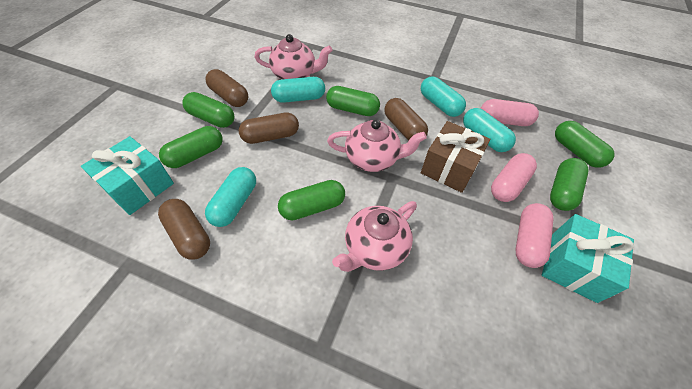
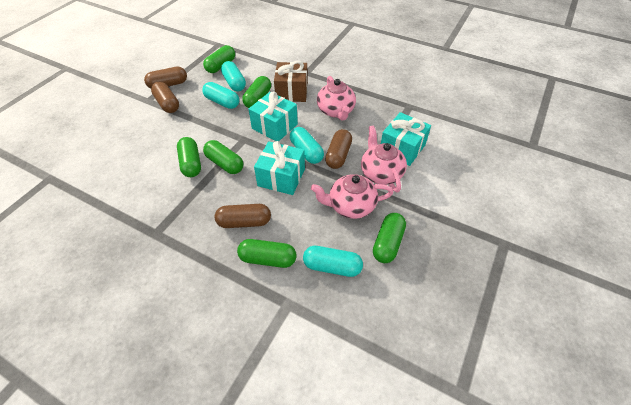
pink capsule: 3 -> 0
turquoise gift: 2 -> 3

